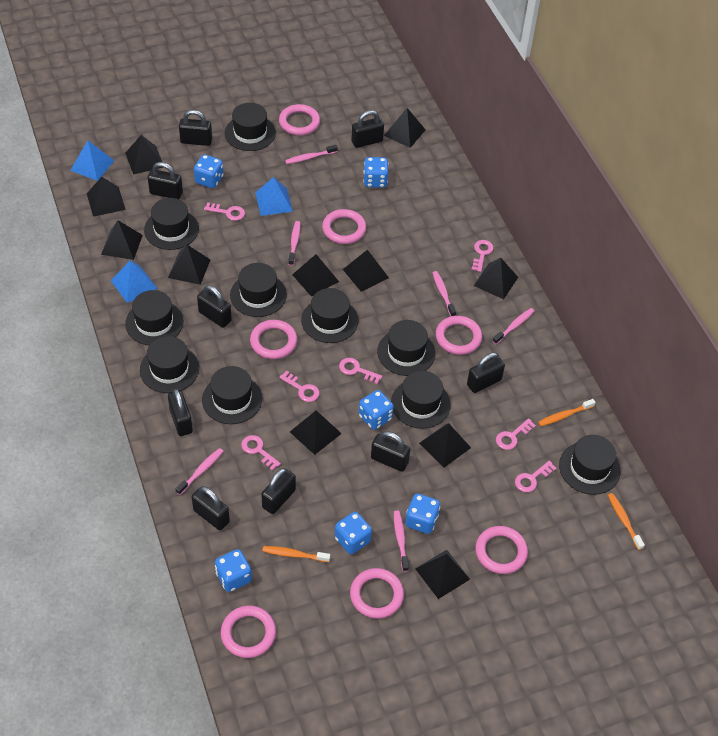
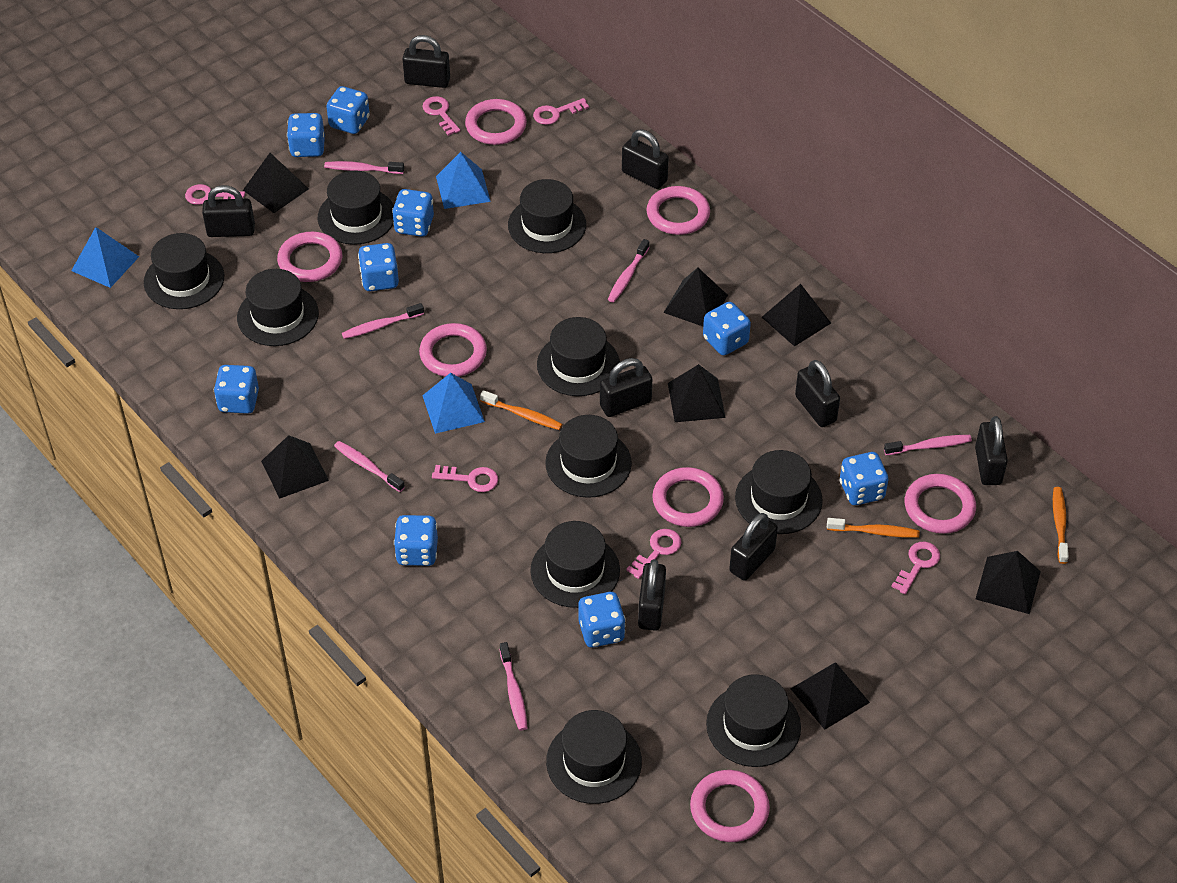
black padlock: 9 -> 8
black pyramid: 11 -> 7
blue dice: 6 -> 9
pink key: 7 -> 6

